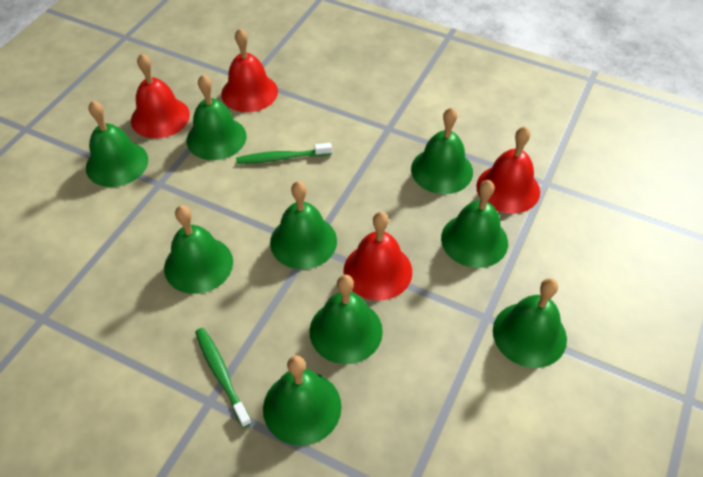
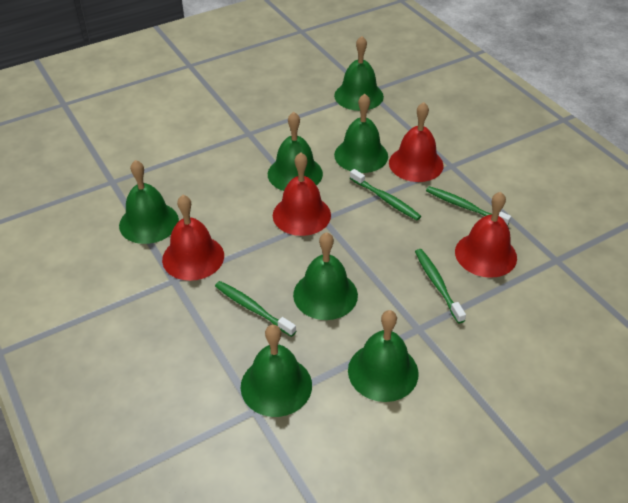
green bell: 9 -> 7
green toothbrush: 2 -> 4

